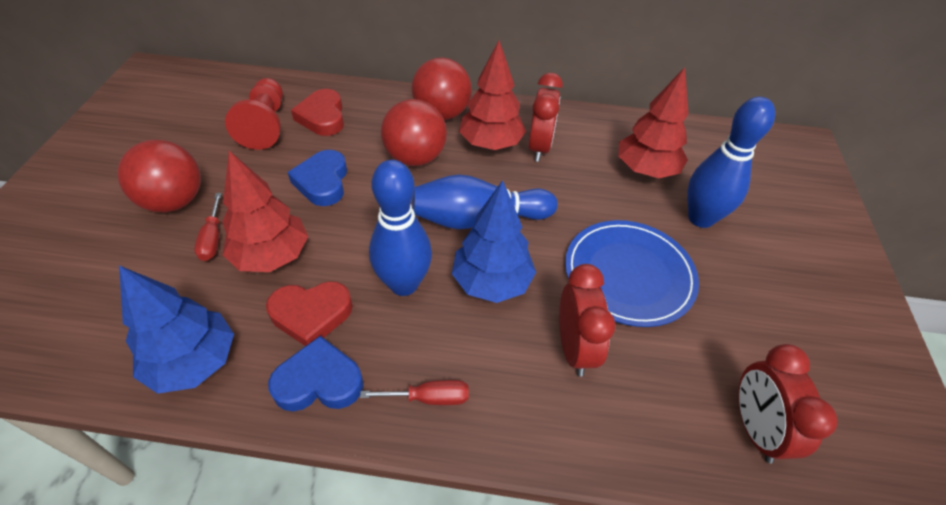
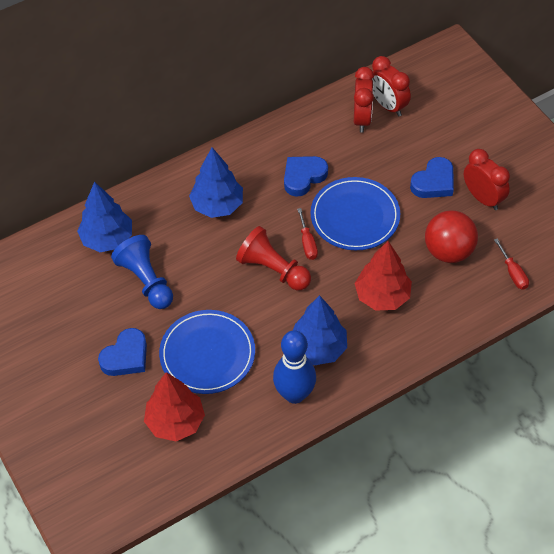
blue bowling pin: 3 -> 1
blue heart: 2 -> 3
blue pawn: 0 -> 1
blue plate: 1 -> 2
blue tree: 2 -> 3
red ball: 3 -> 1
red heart: 2 -> 0
red tree: 3 -> 2

